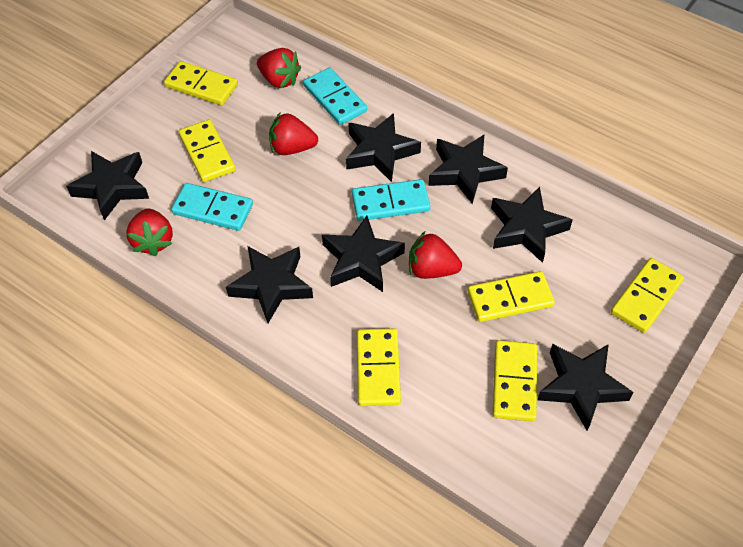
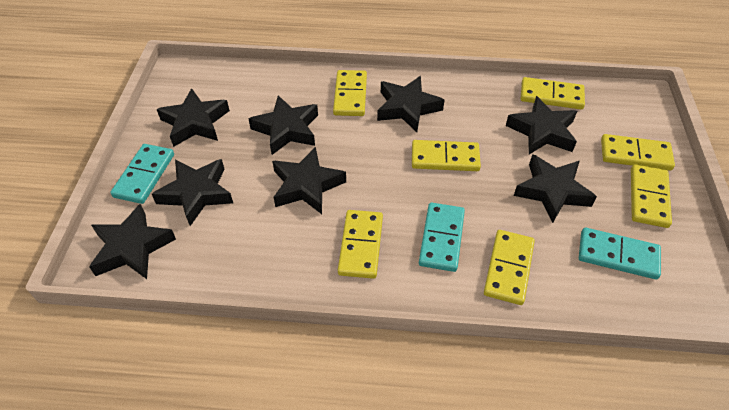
black star: 7 -> 8
red strawberry: 4 -> 0
yellow domino: 6 -> 7

